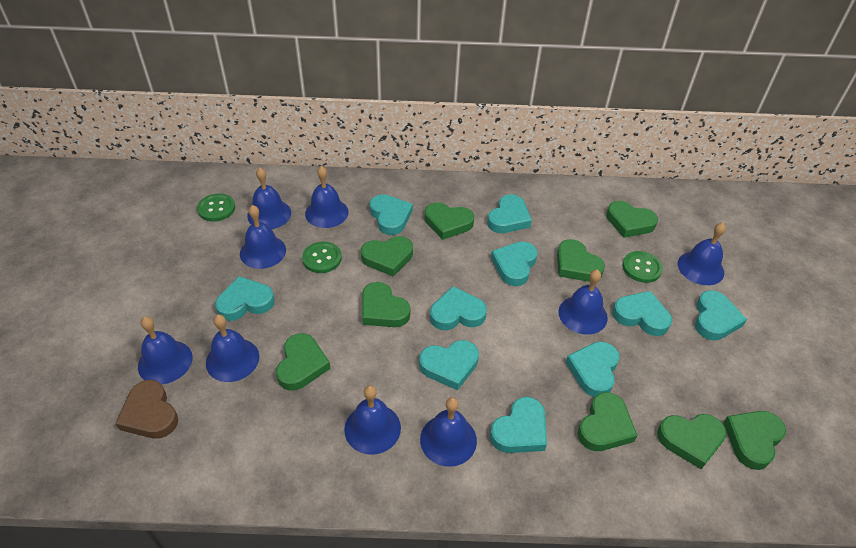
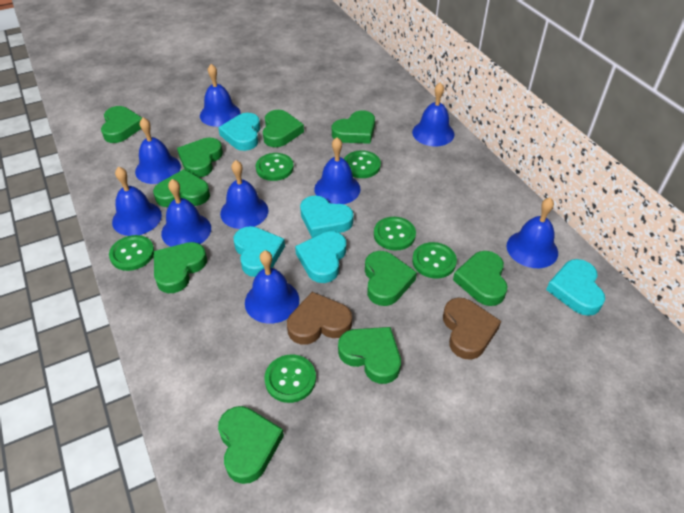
brown heart: 1 -> 2
green button: 3 -> 6
green heart: 9 -> 10
turquoise heart: 10 -> 5

